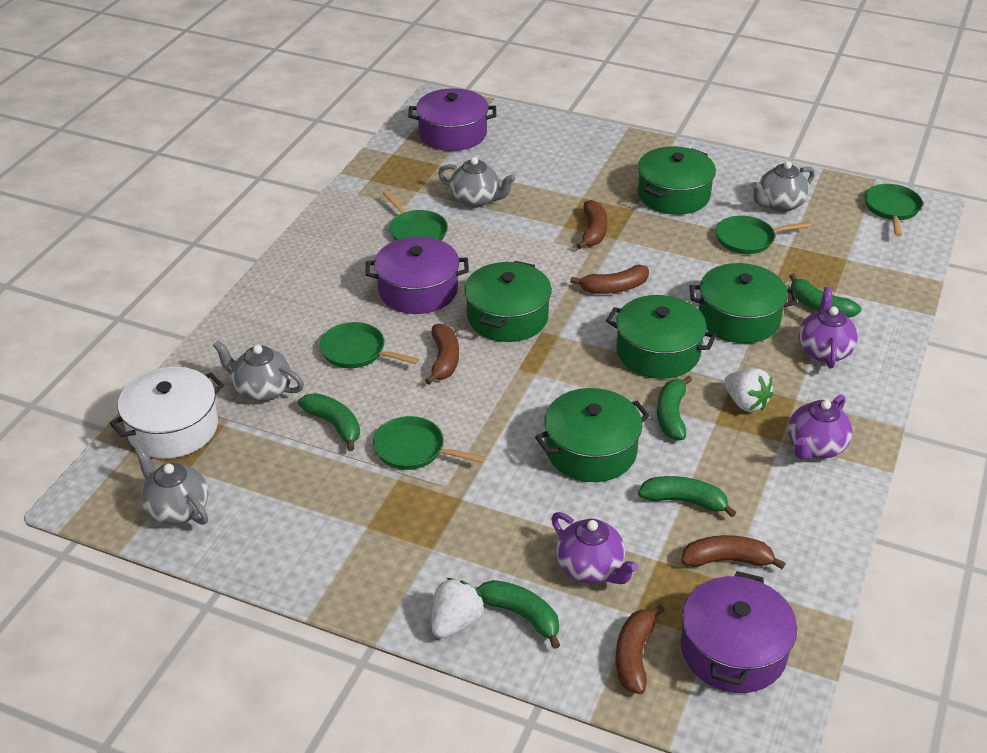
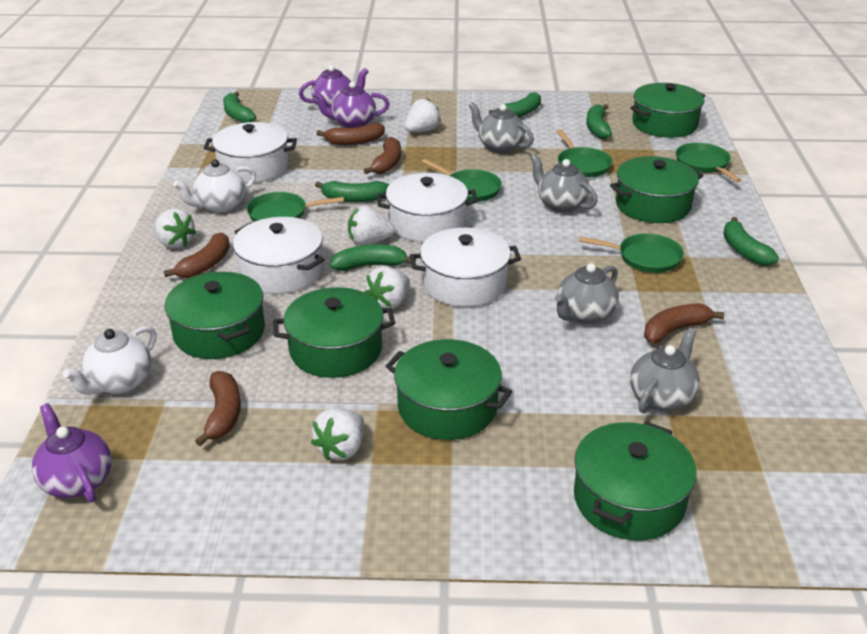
green banana: 5 -> 6
green pot: 5 -> 6
purple pot: 3 -> 0
white pot: 1 -> 4
white strawberry: 2 -> 5
white teapot: 0 -> 2

